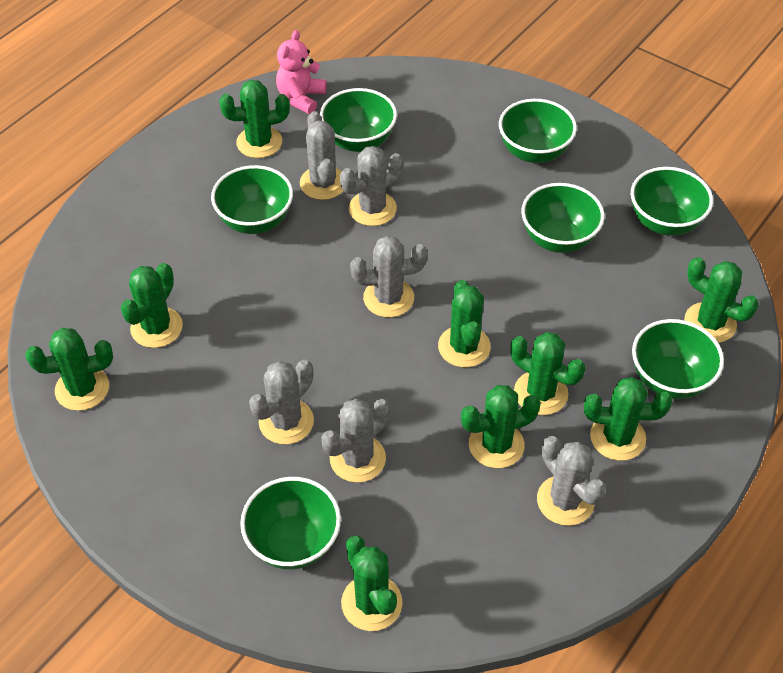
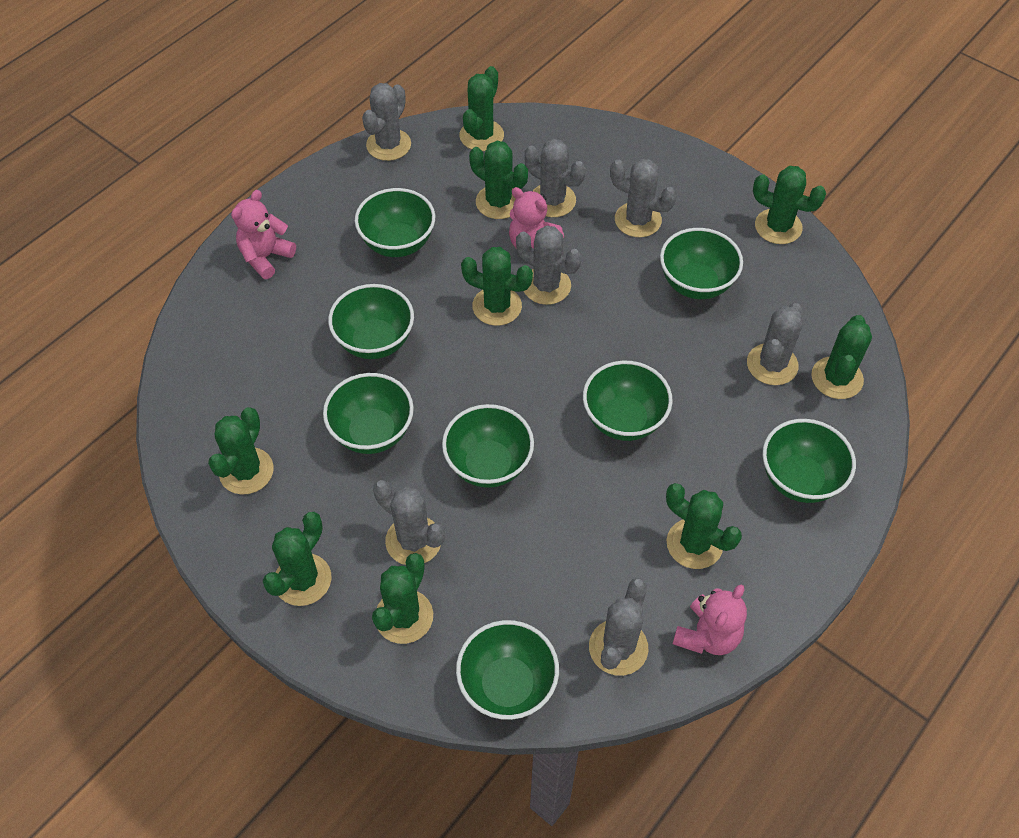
green bowl: 7 -> 8
grey cactus: 6 -> 7
pink teddy bear: 1 -> 3

